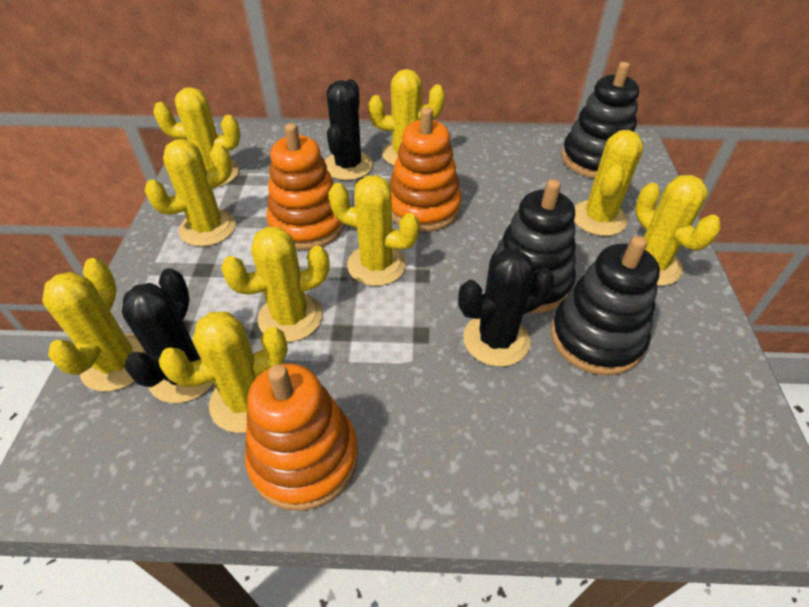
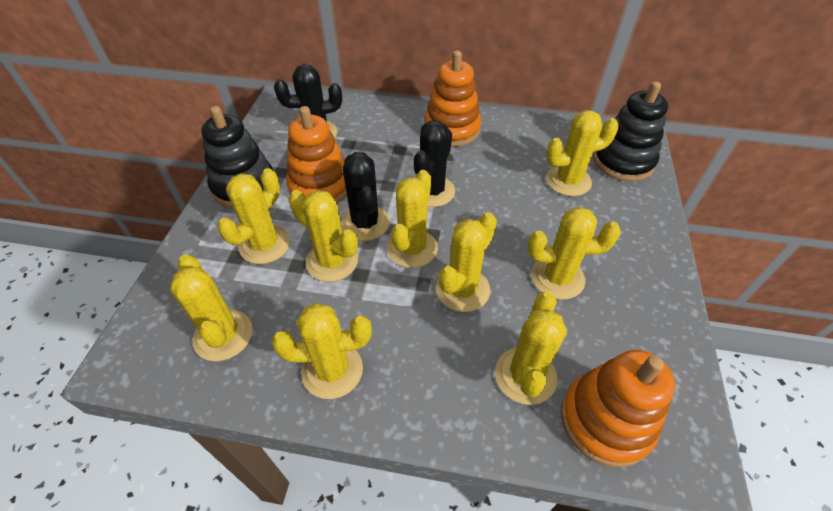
black stacking toy: 3 -> 2

